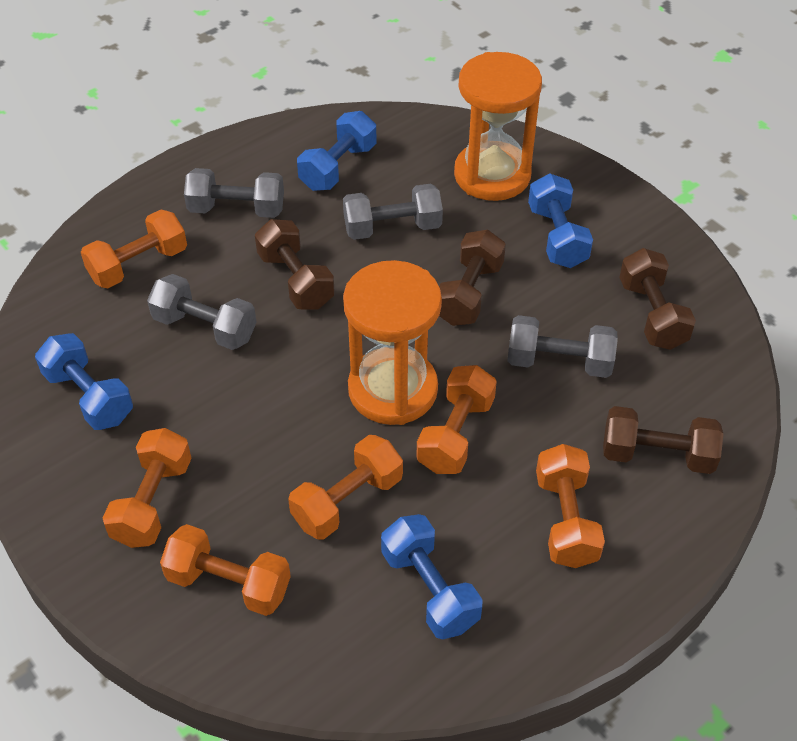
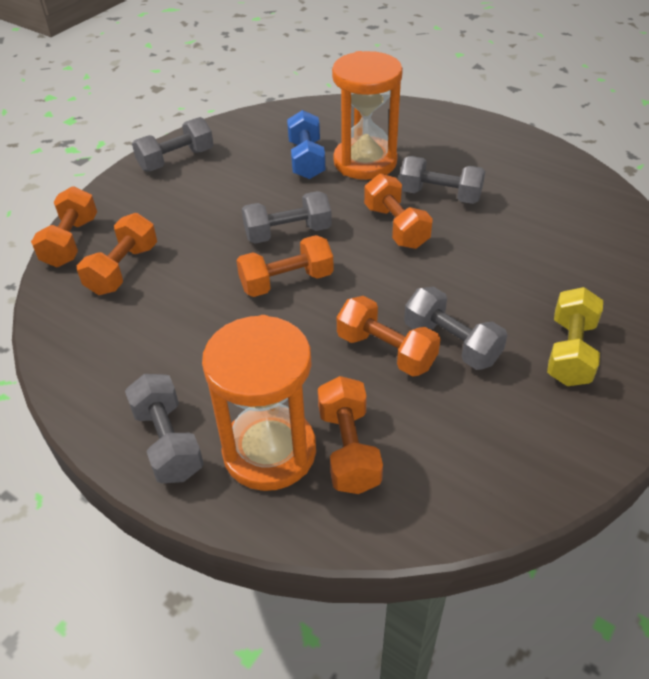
blue dumbbell: 4 -> 1
brown dumbbell: 4 -> 0
grey dumbbell: 4 -> 5
yellow dumbbell: 0 -> 1

